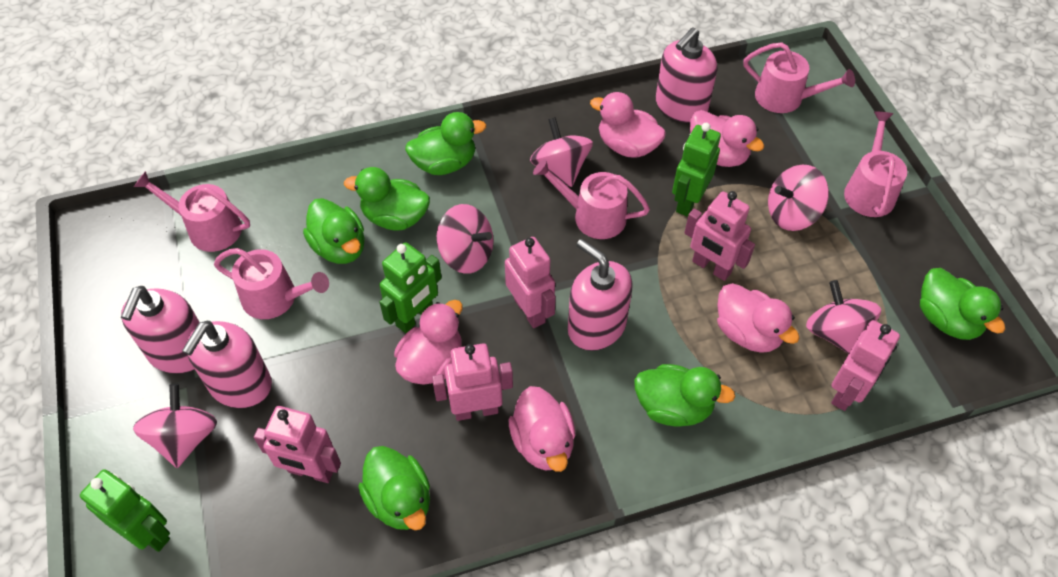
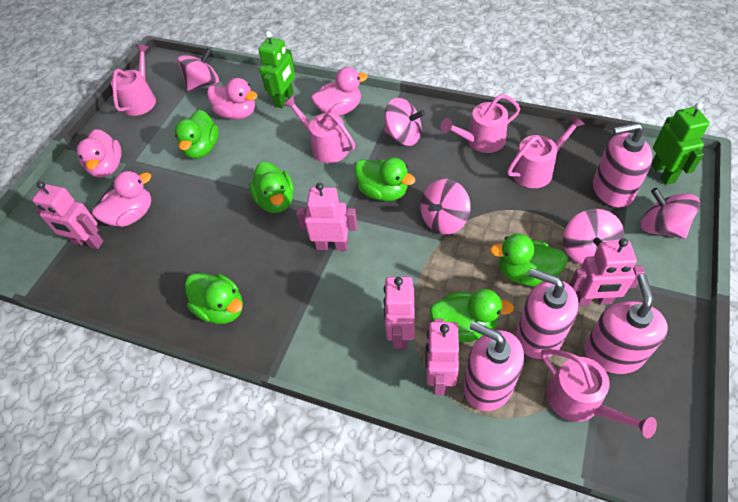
green robot: 3 -> 2
pink duck: 5 -> 4

